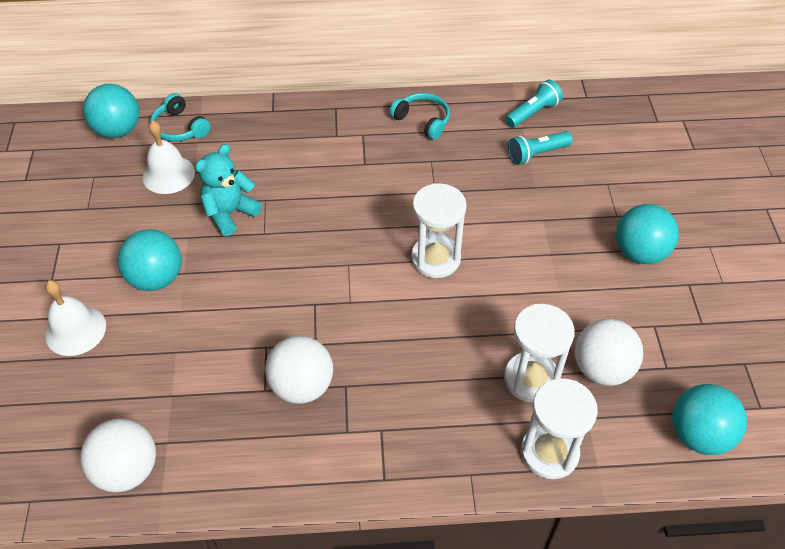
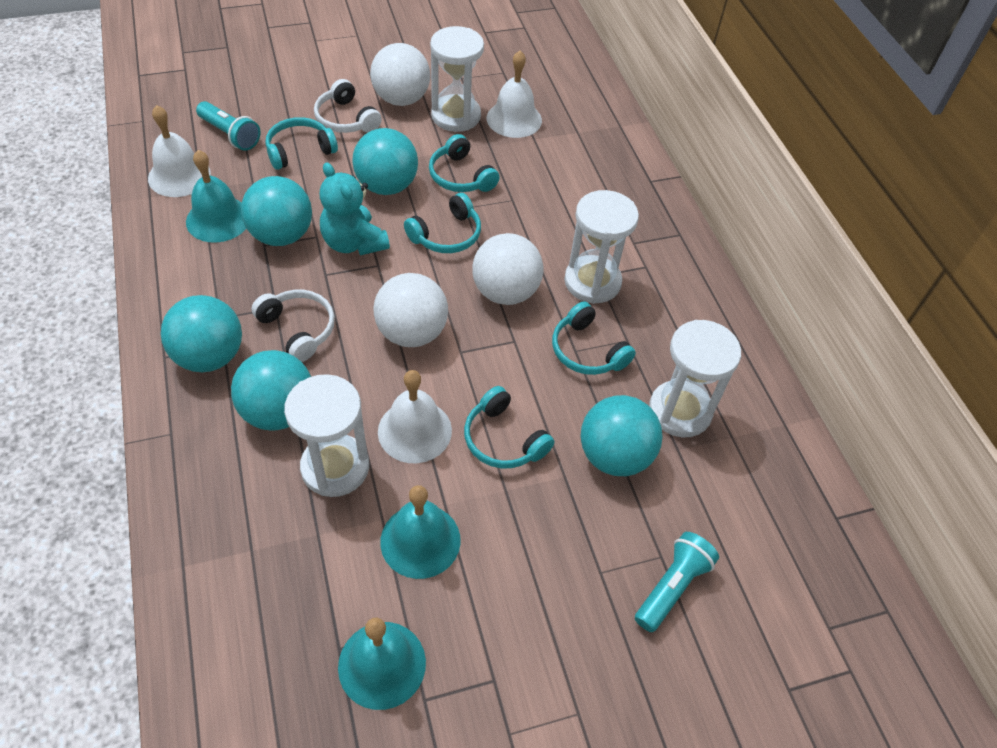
turquoise ball: 4 -> 5
turquoise bell: 0 -> 3
turquoise headphones: 2 -> 5
white bell: 2 -> 3
white headphones: 0 -> 2
white hourglass: 3 -> 4

